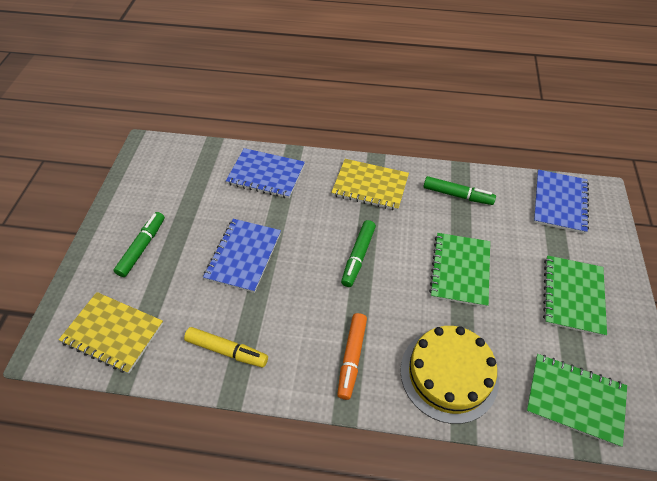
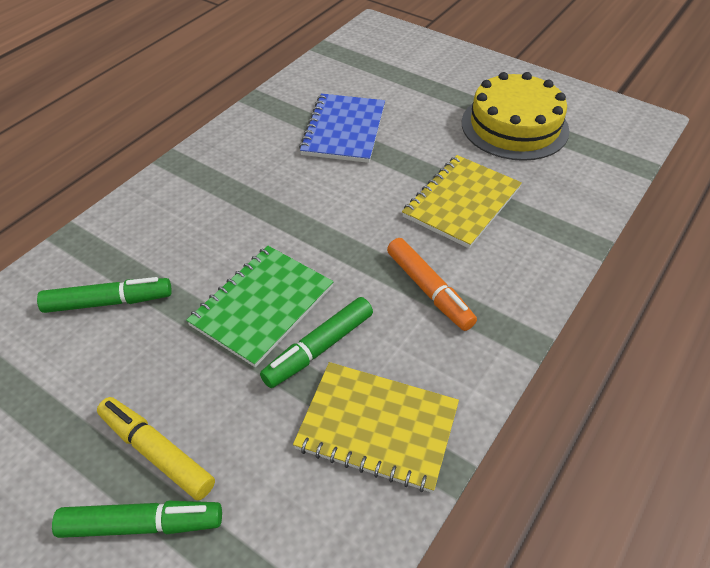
blue notebook: 3 -> 1
green notebook: 3 -> 1

